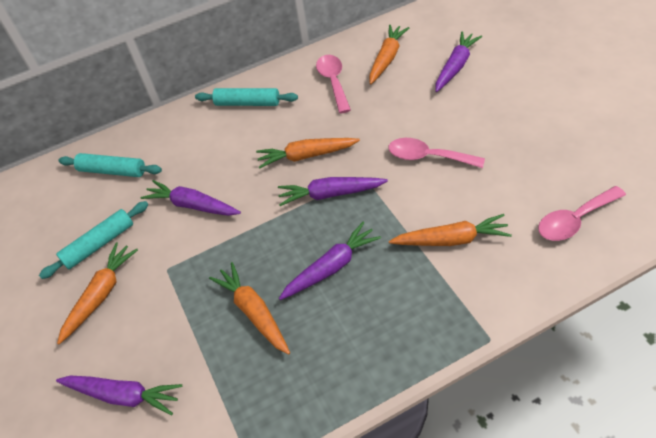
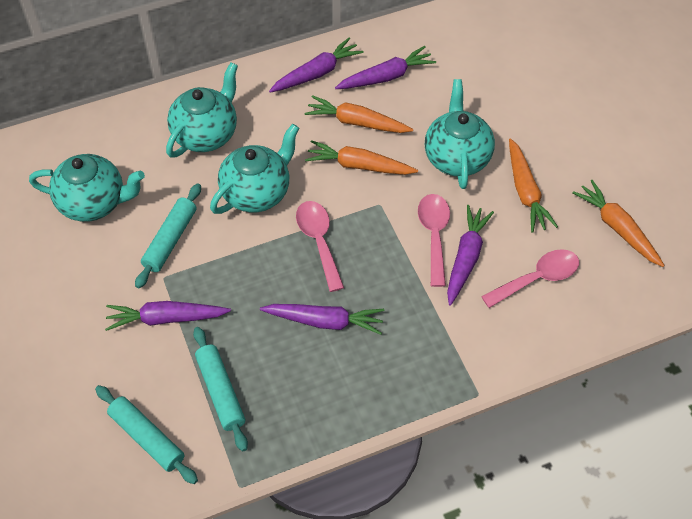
orange carrot: 5 -> 4
turquoise teapot: 0 -> 4

